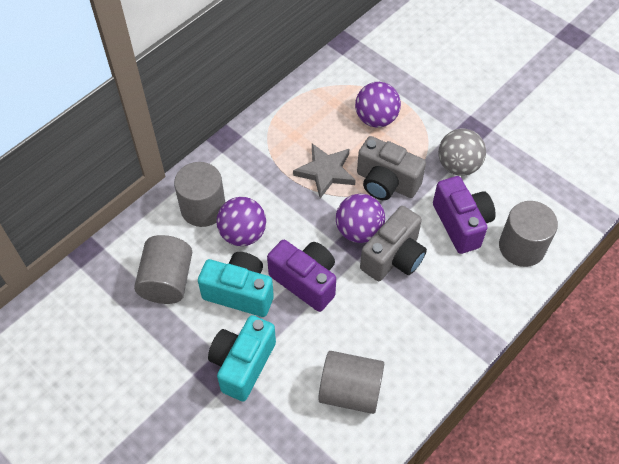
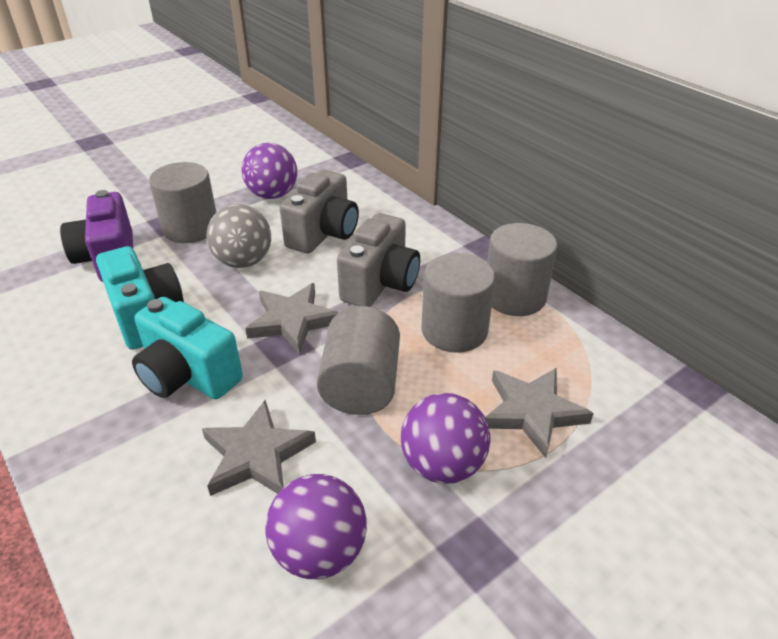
grey star: 1 -> 3
purple camera: 2 -> 1

